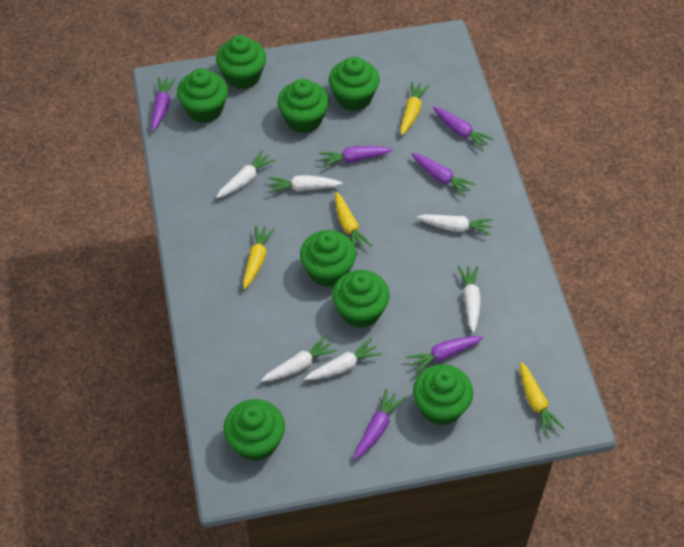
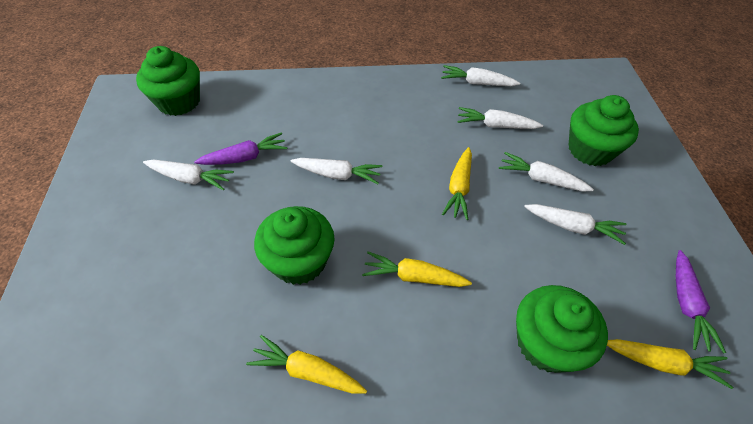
green cupcake: 8 -> 4
purple carrot: 6 -> 2

